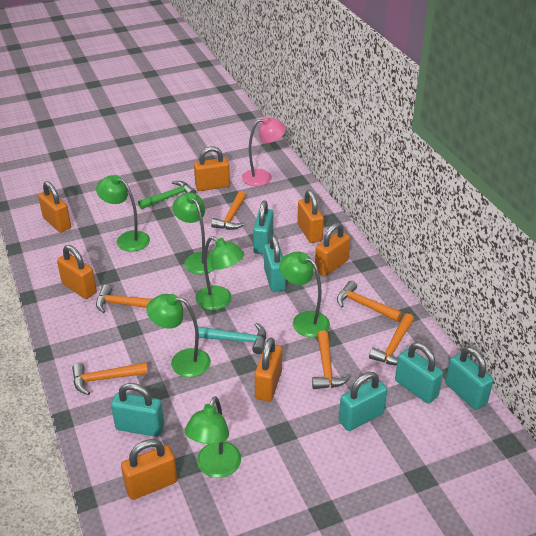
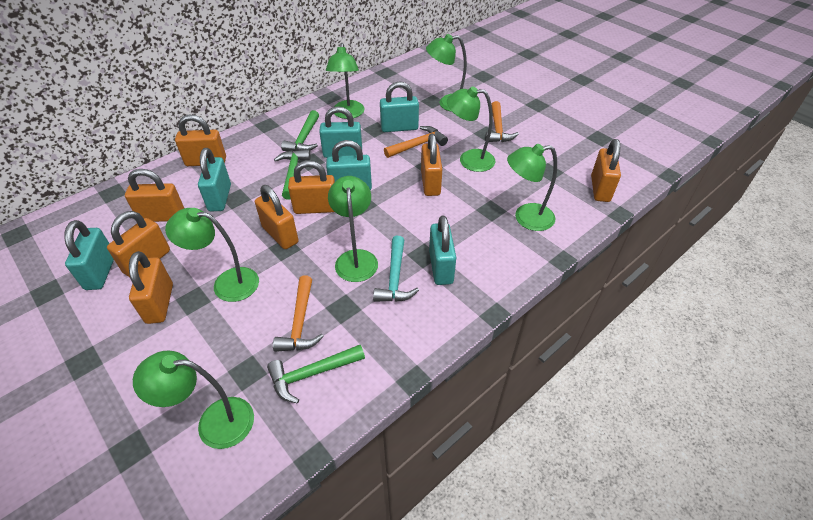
green hammer: 1 -> 3
green lamp: 6 -> 7
orange hammer: 6 -> 3
orange padlock: 7 -> 8
pink lamp: 1 -> 0

